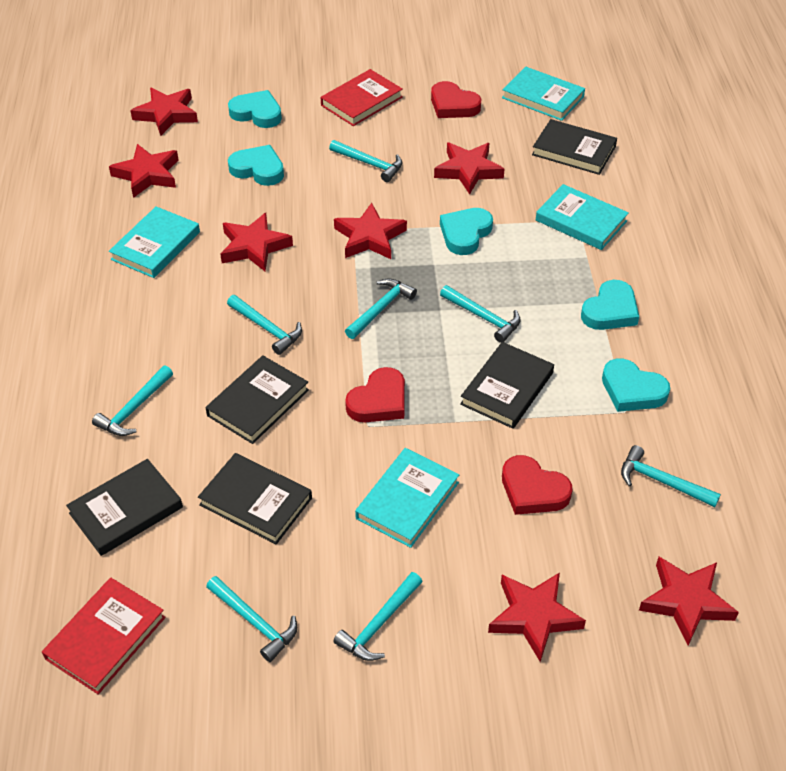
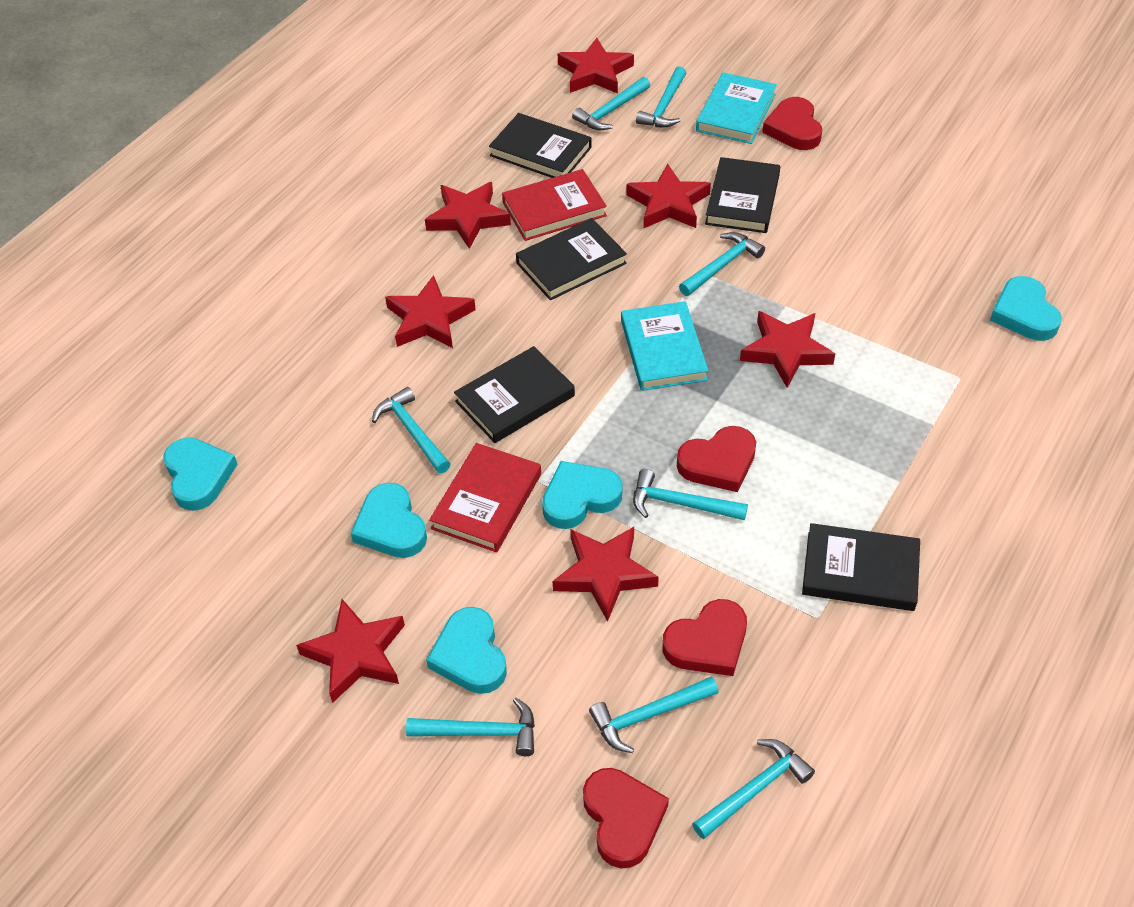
red heart: 3 -> 4
turquoise book: 4 -> 2

